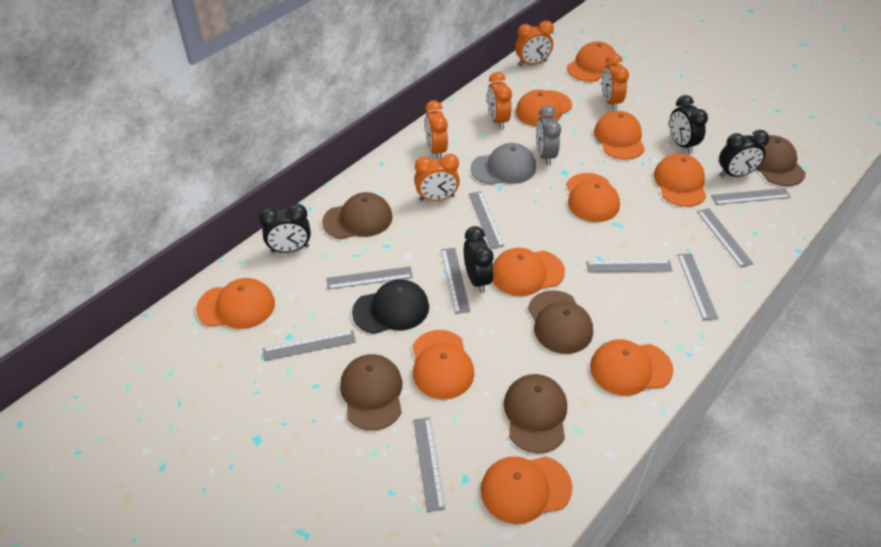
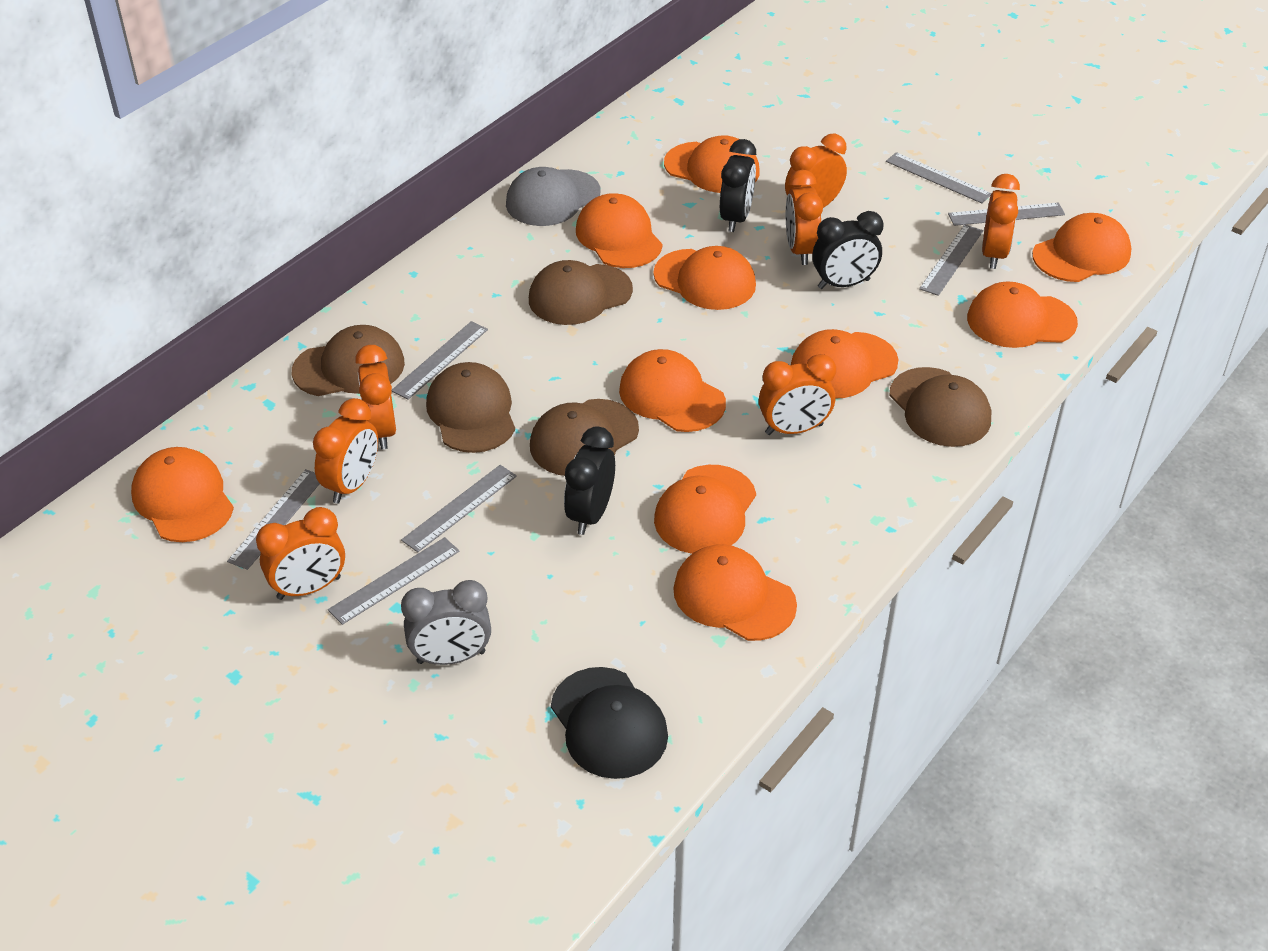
black clock: 4 -> 3
grey ruler: 9 -> 7
orange clock: 5 -> 7

